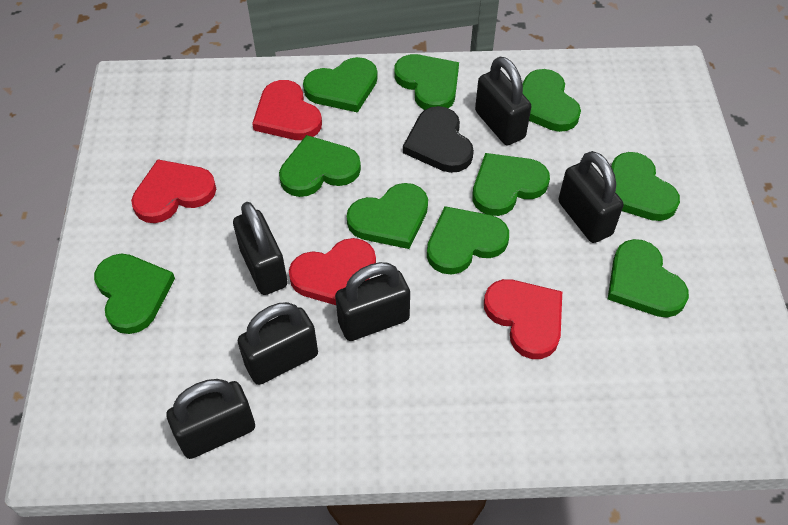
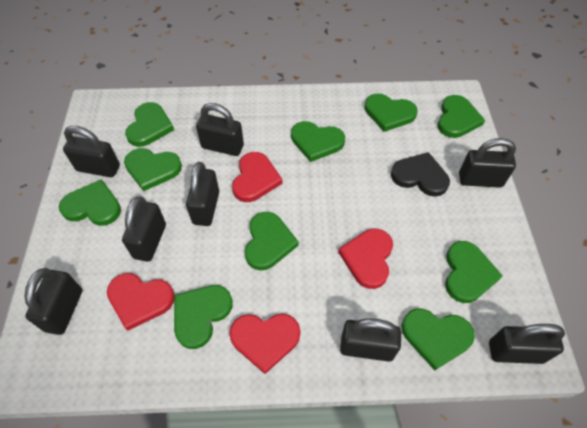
black padlock: 6 -> 8

